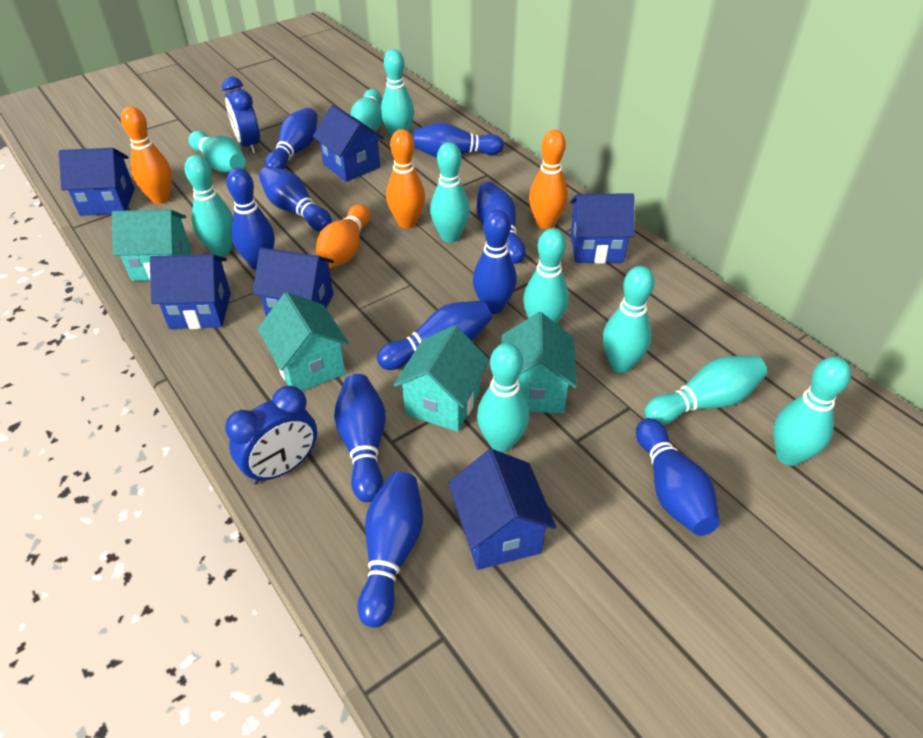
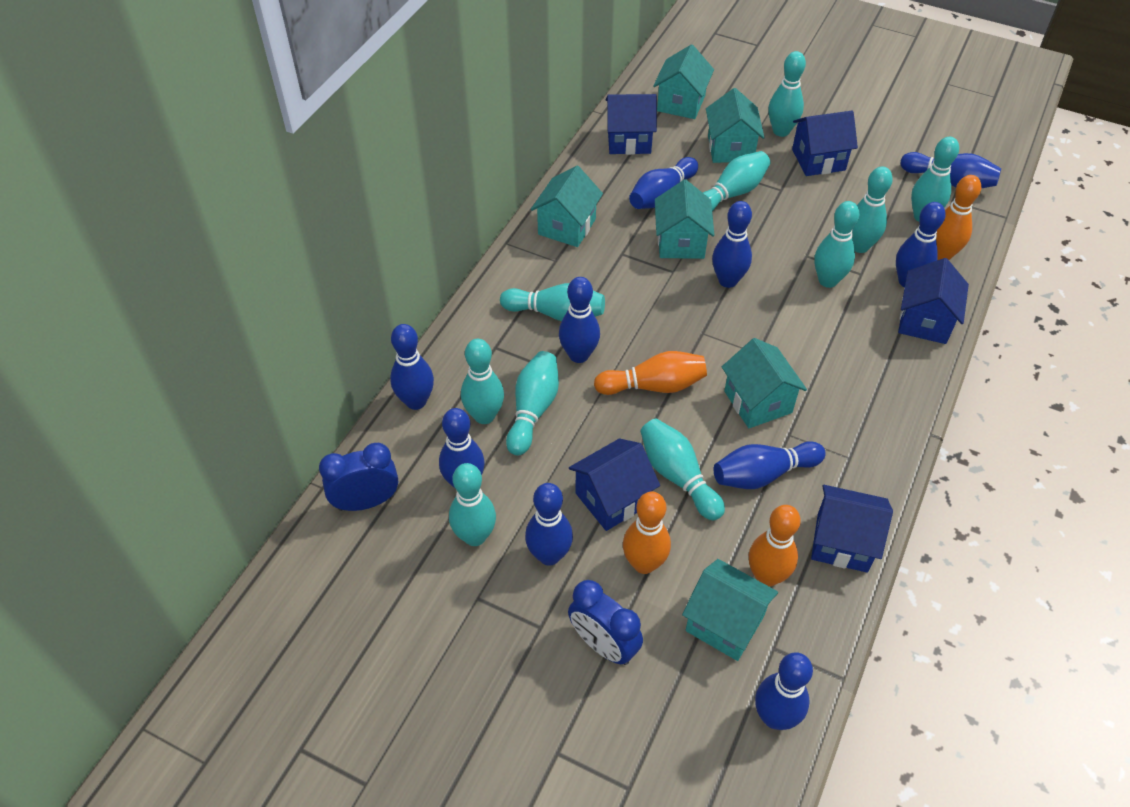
blue house: 6 -> 5
turquoise house: 4 -> 6

